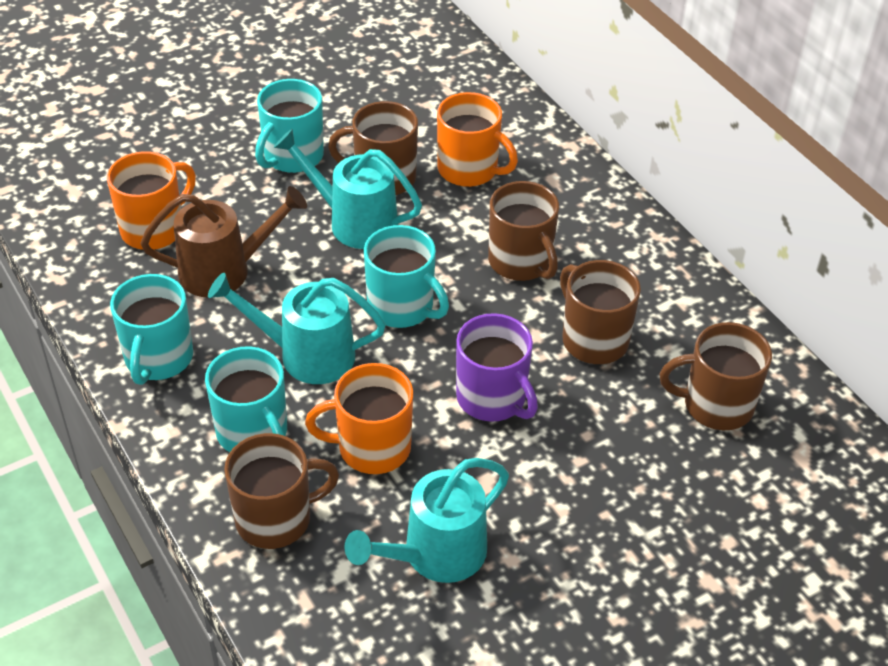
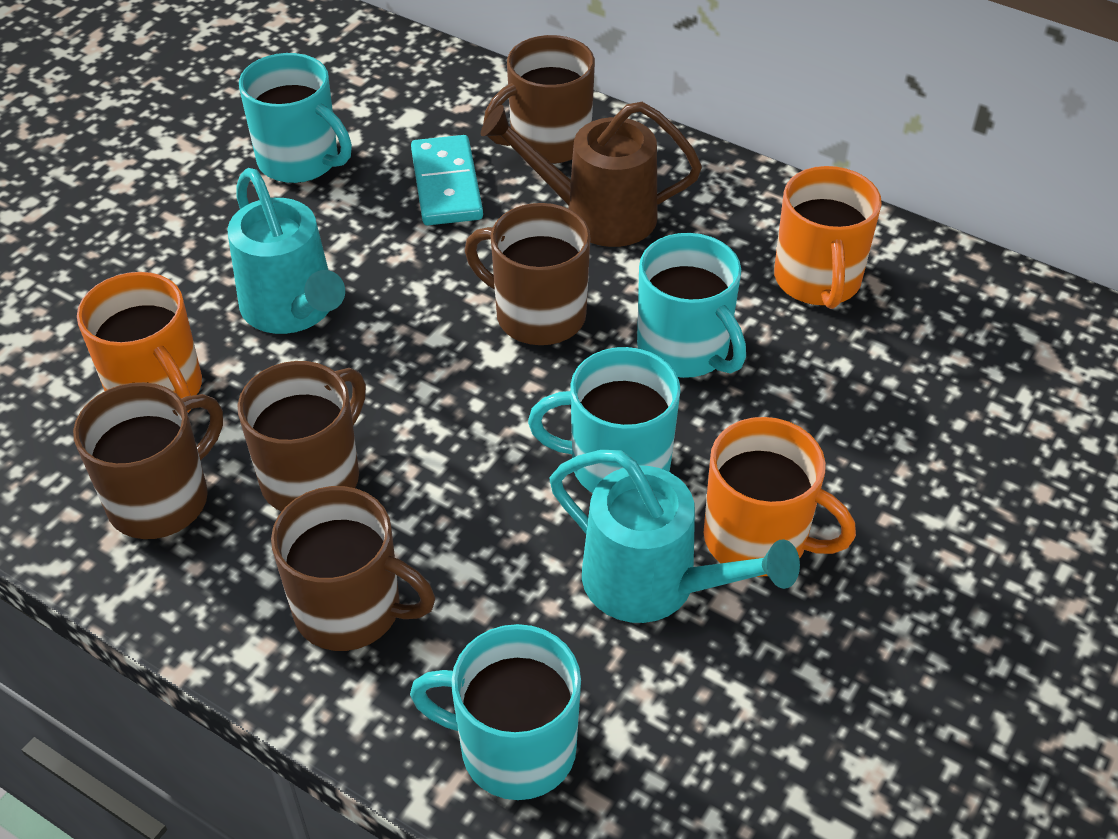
purple mug: 1 -> 0
turquoise domino: 0 -> 1
turquoise watering can: 3 -> 2

